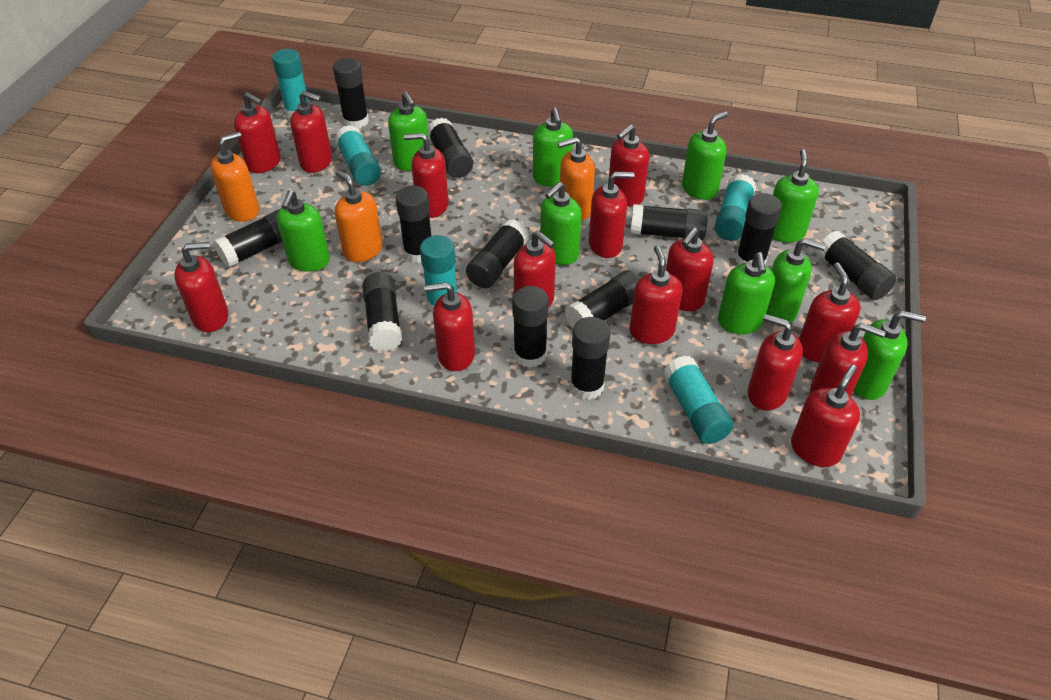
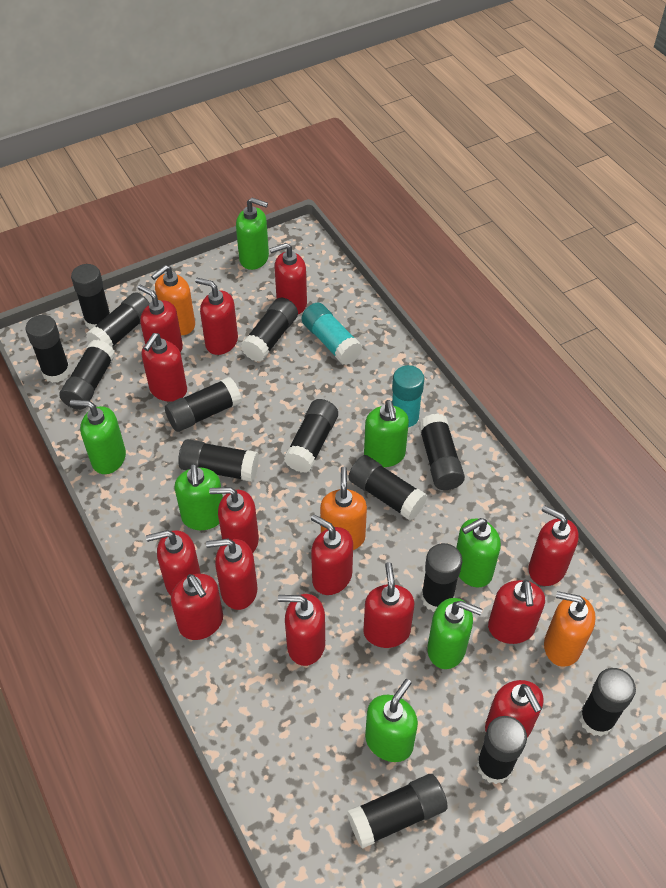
black glue stick: 12 -> 14
green soap dispenser: 9 -> 7
turquoise glue stick: 5 -> 2

